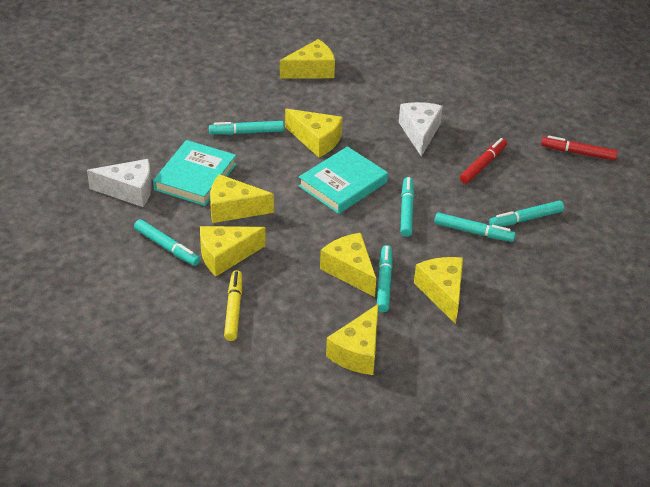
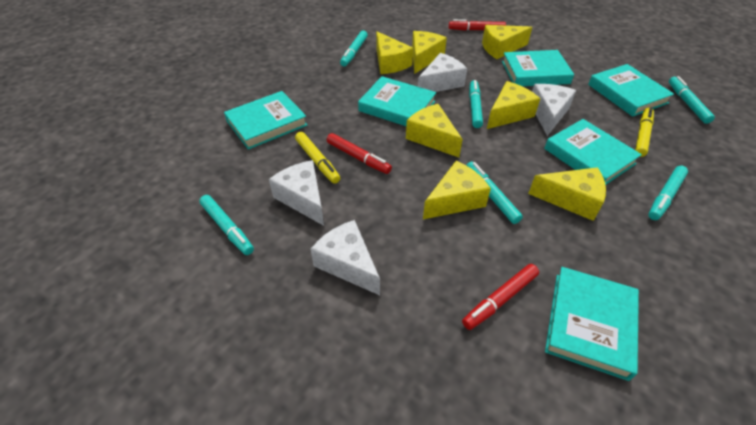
red marker: 2 -> 3
turquoise book: 2 -> 6
white cheese: 2 -> 4
yellow marker: 1 -> 2

